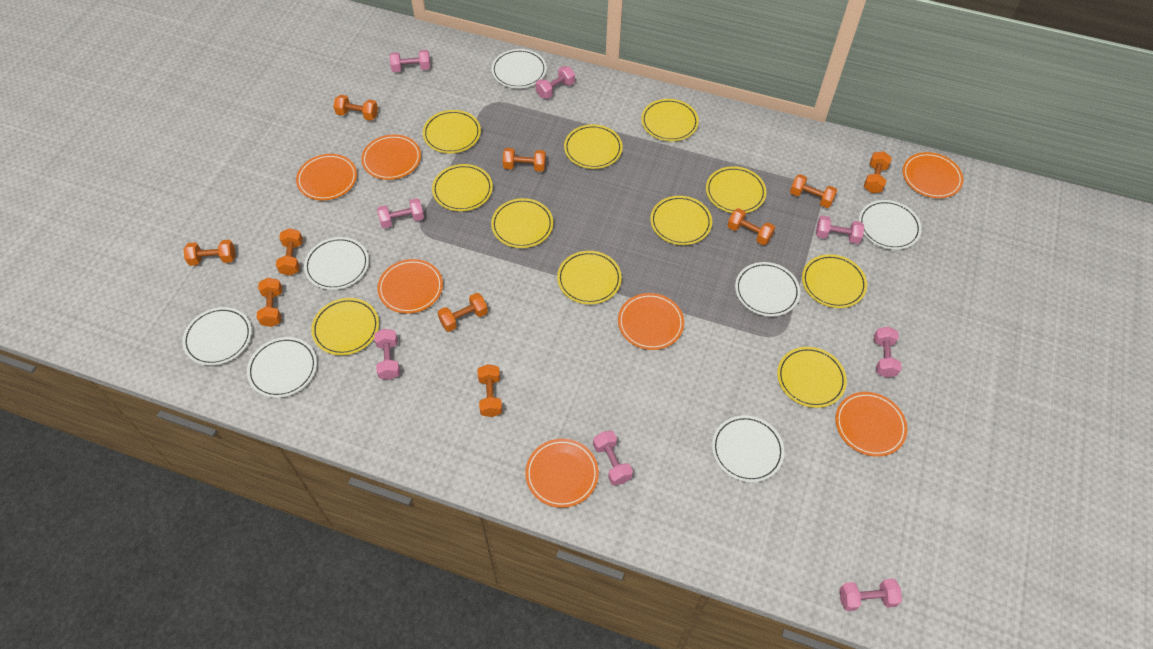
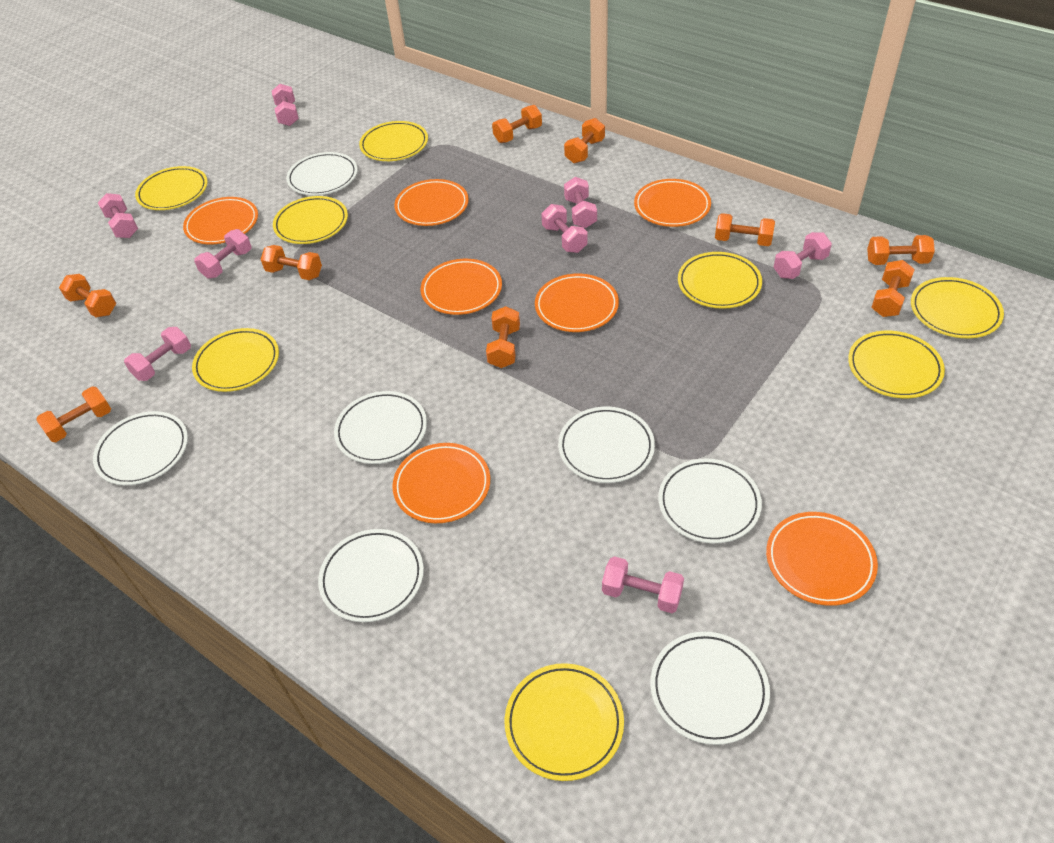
orange dumbbell: 10 -> 9
yellow plate: 11 -> 8

